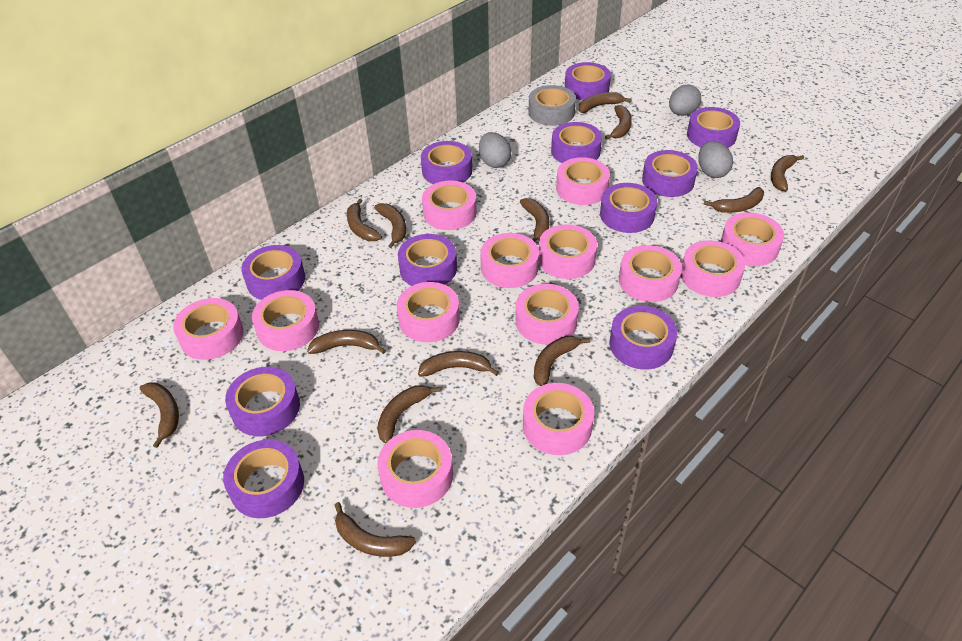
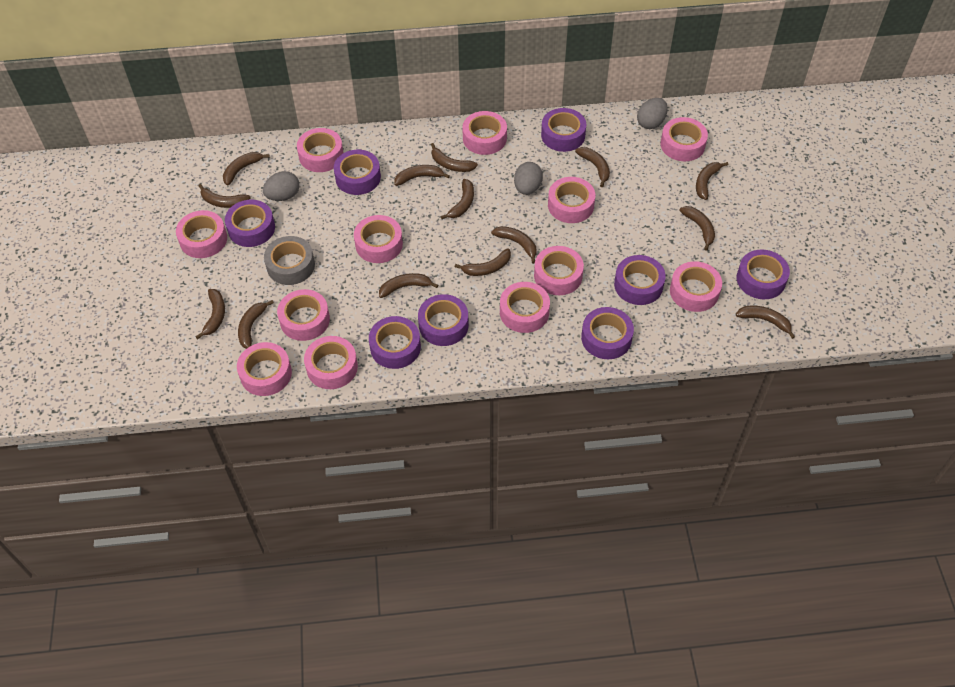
brown banana: 13 -> 14
pink tape: 13 -> 12
purple tape: 11 -> 8

